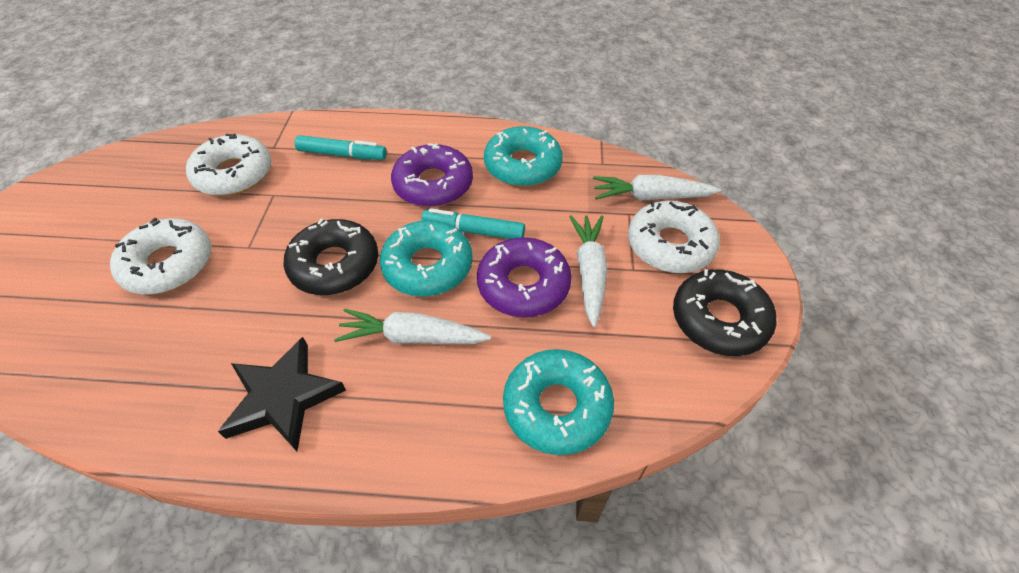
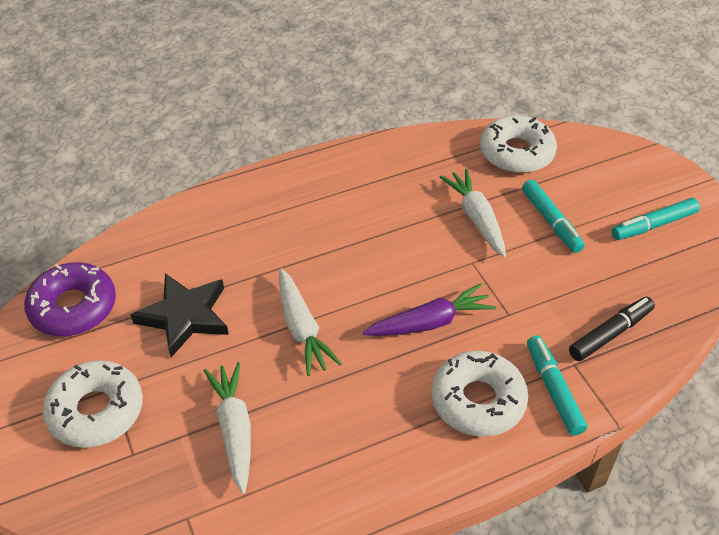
black donut: 2 -> 0
black marker: 0 -> 1
purple carrot: 0 -> 1
purple donut: 2 -> 1
turquoise donut: 3 -> 0
turquoise marker: 2 -> 3

